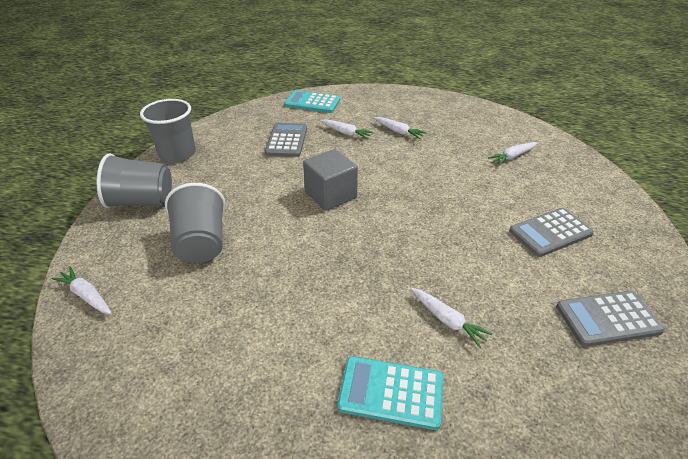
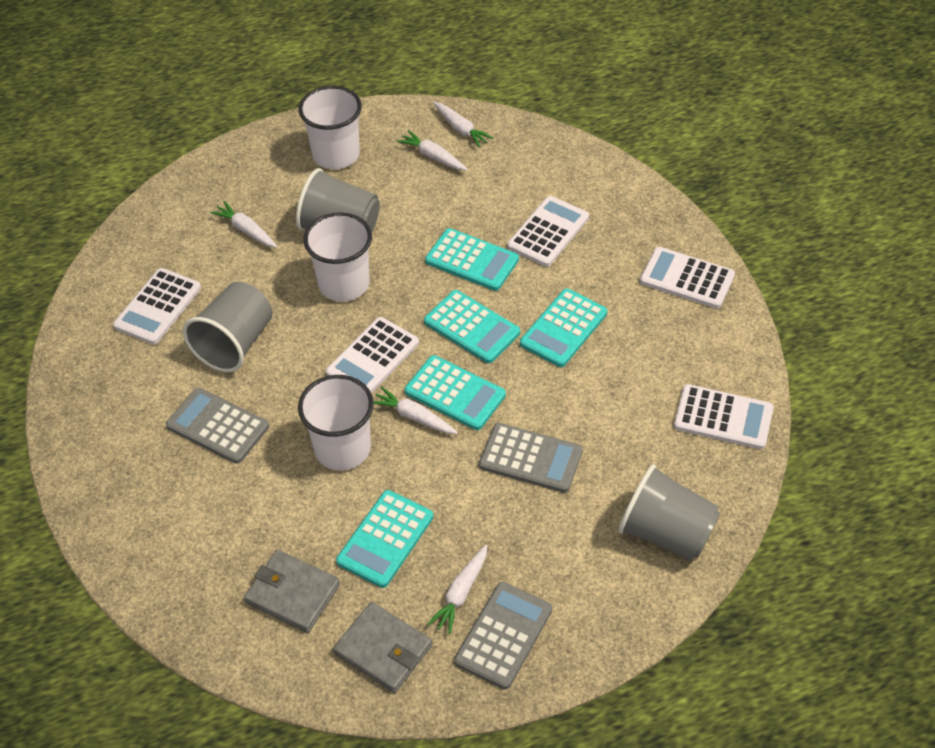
grey cube: 1 -> 0
grey wallet: 0 -> 2
turquoise calculator: 2 -> 5
white calculator: 0 -> 5
white cup: 0 -> 3

